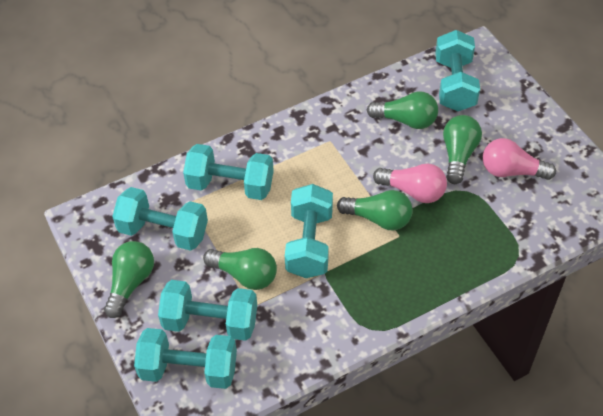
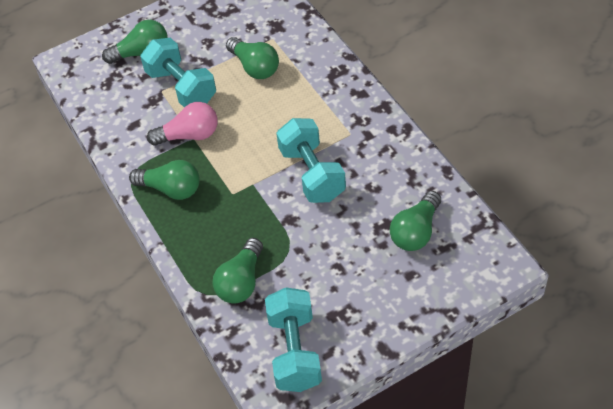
pink light bulb: 2 -> 1
turquoise dumbbell: 6 -> 3

